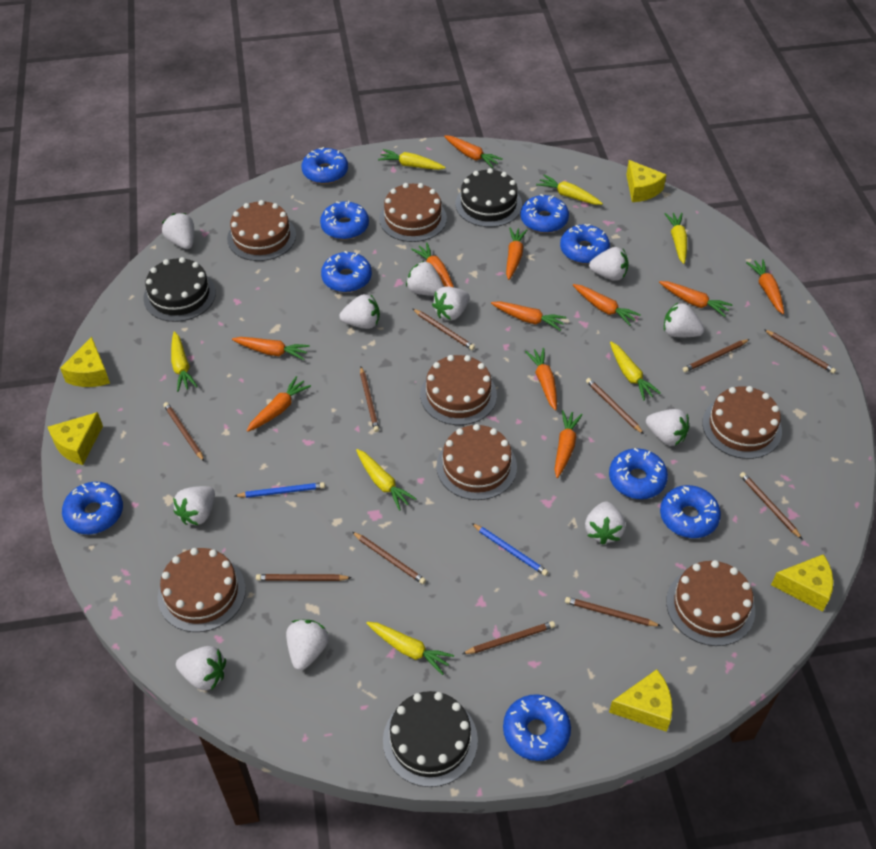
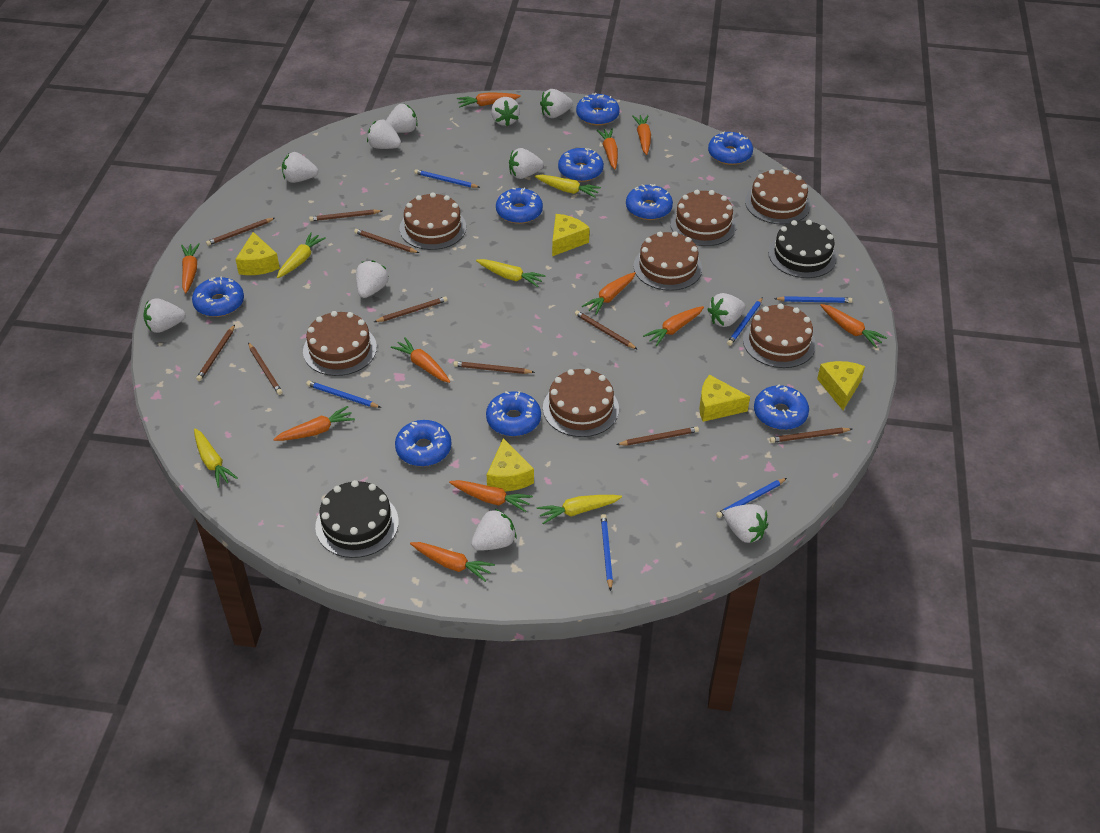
black cake: 3 -> 2
blue pencil: 2 -> 6
brown pencil: 11 -> 10
yellow carrot: 7 -> 5

